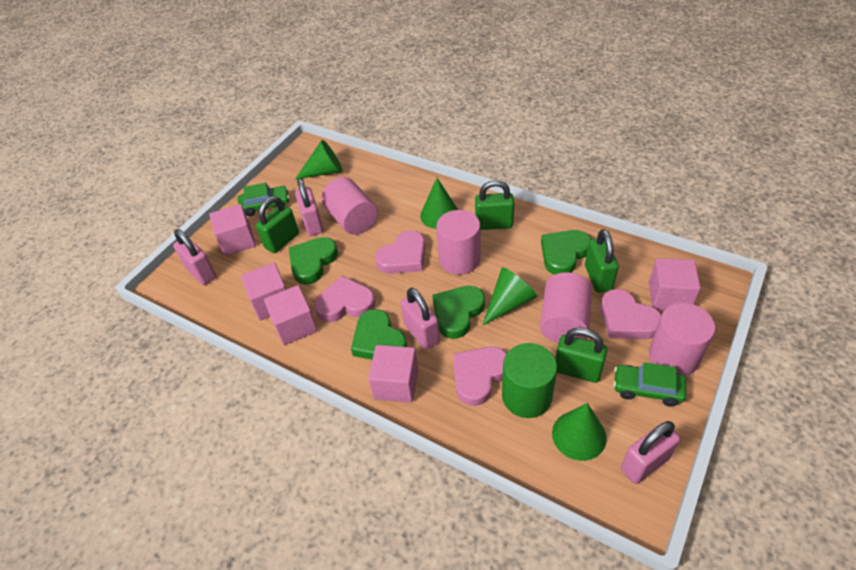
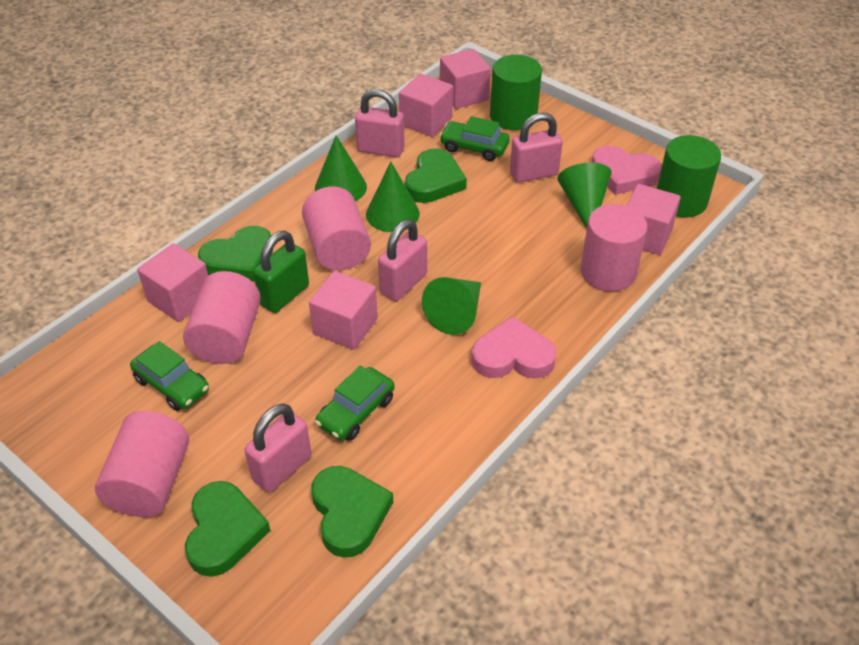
green car: 2 -> 3
green cylinder: 1 -> 2
green padlock: 4 -> 1
pink heart: 4 -> 2

